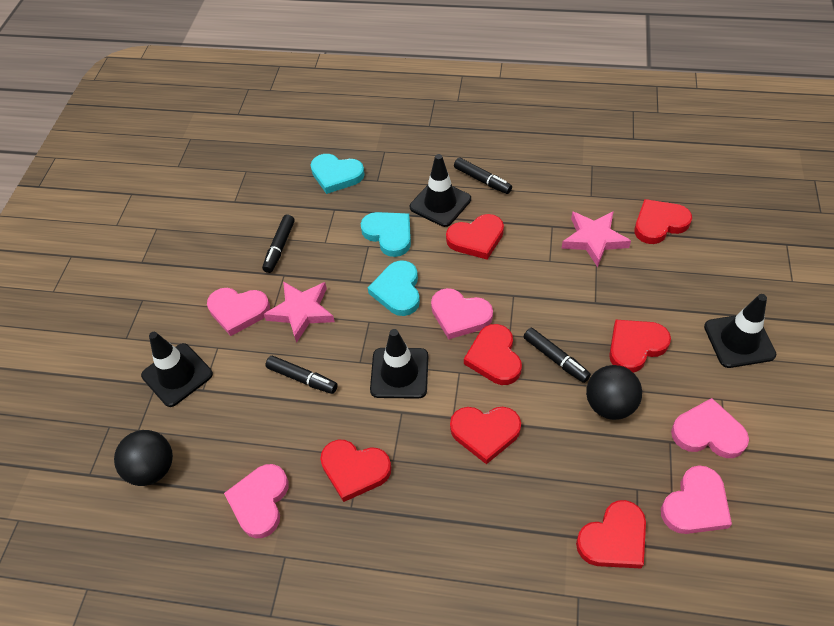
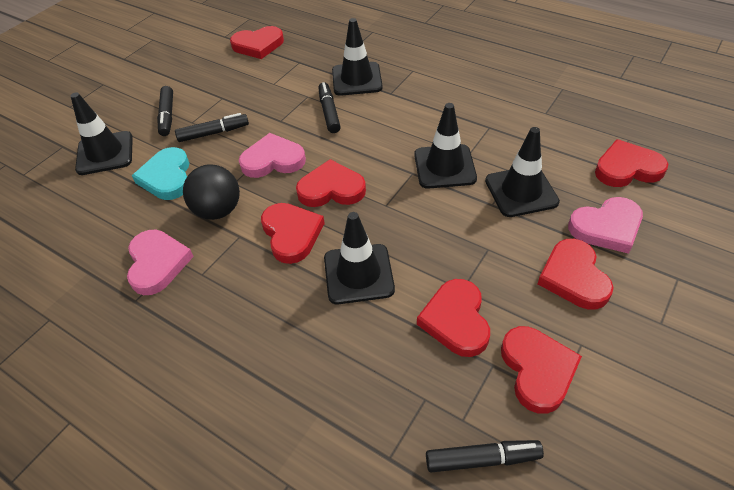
black ball: 2 -> 1
black traffic cone: 4 -> 5
pink heart: 5 -> 3
pink star: 2 -> 0
turquoise heart: 3 -> 1

